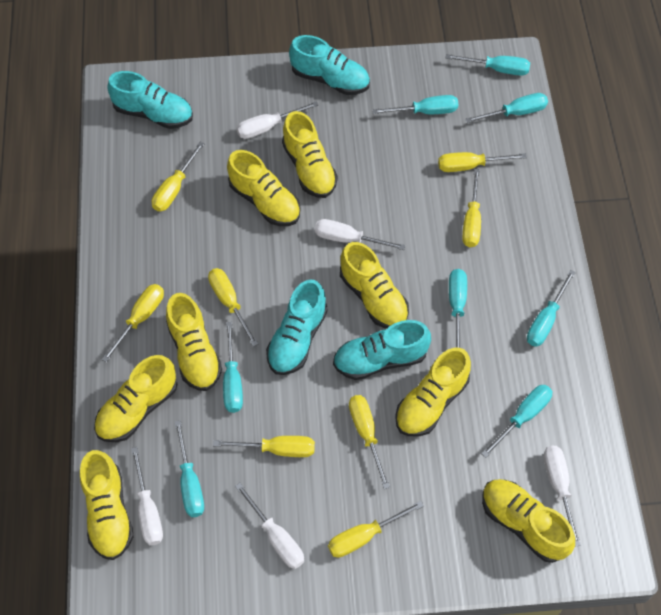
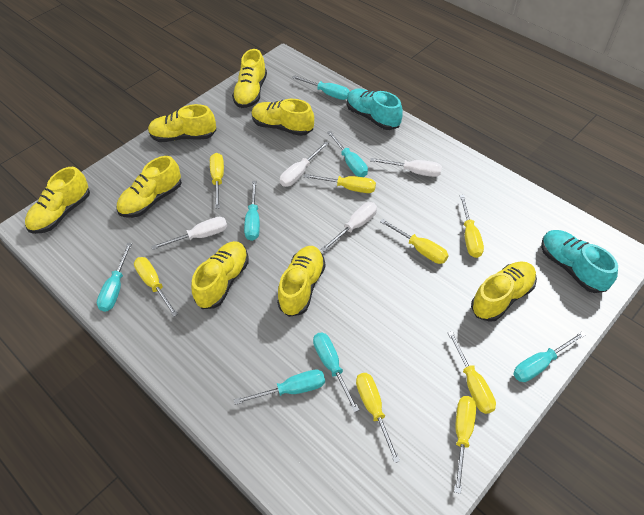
turquoise screwdriver: 8 -> 7
turquoise shoe: 4 -> 2
white screwdriver: 5 -> 4

